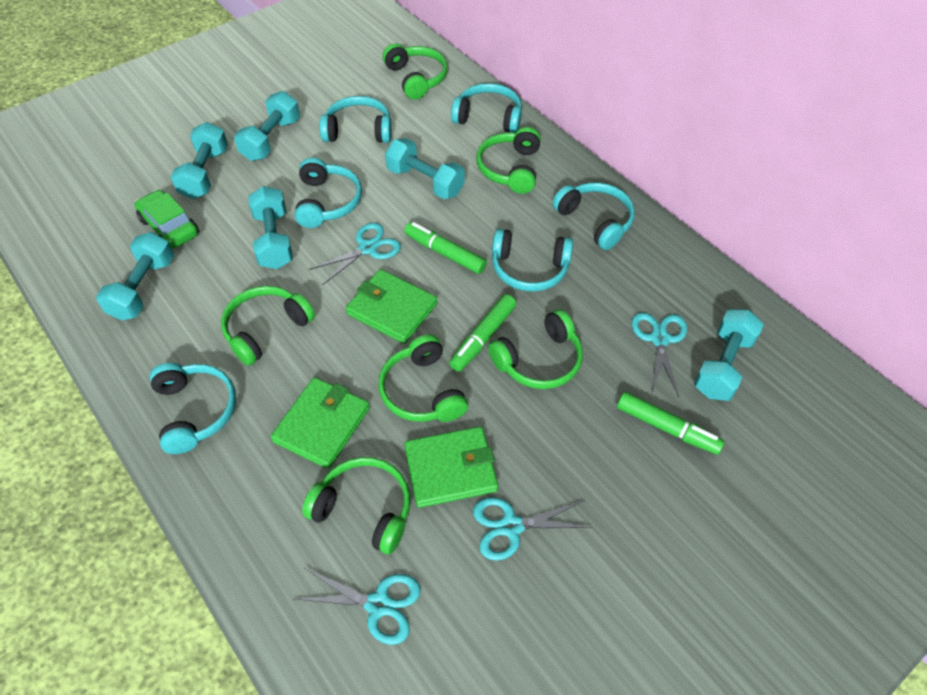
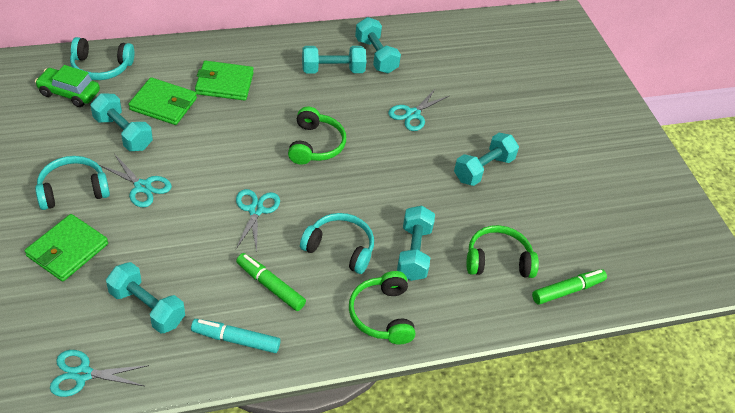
green headphones: 6 -> 3
green marker: 3 -> 2
turquoise headphones: 6 -> 3
turquoise marker: 0 -> 1

